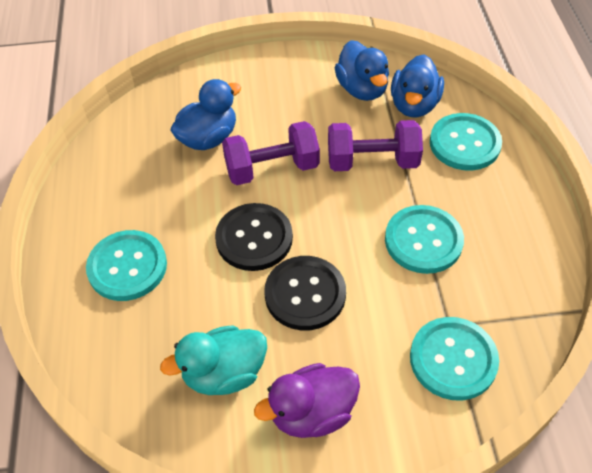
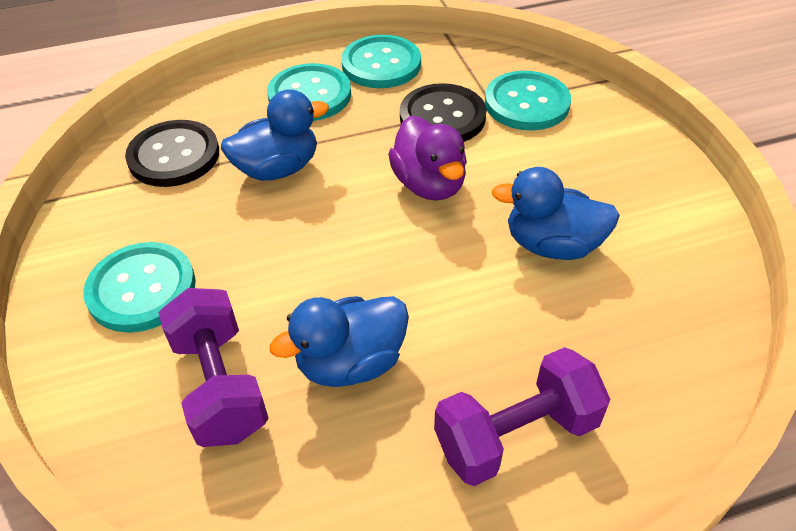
turquoise duck: 1 -> 0

